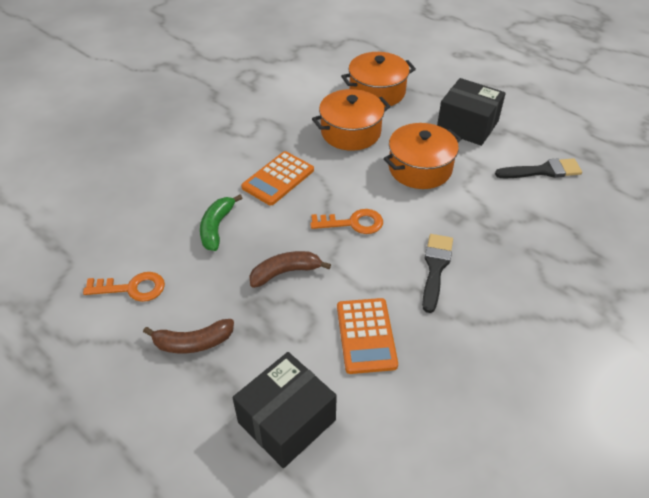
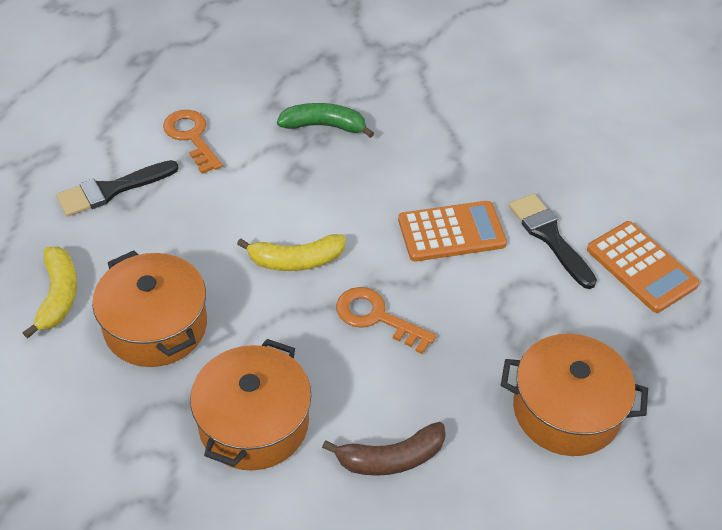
black box: 2 -> 0
brown banana: 2 -> 1
yellow banana: 0 -> 2

